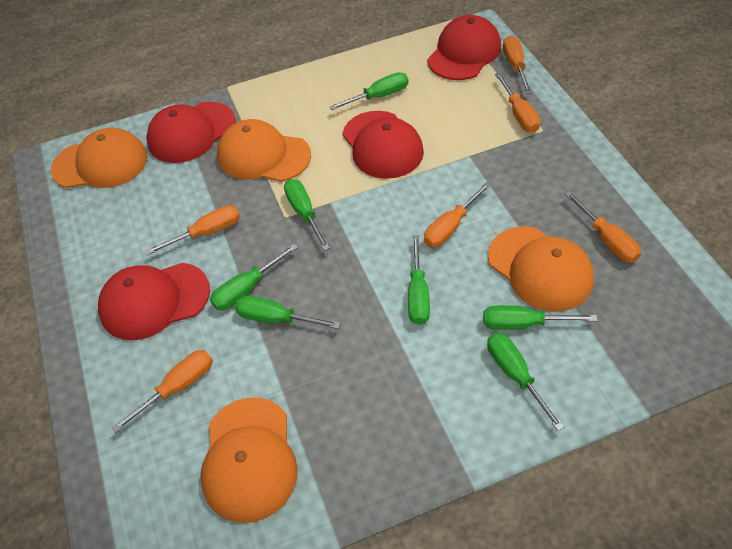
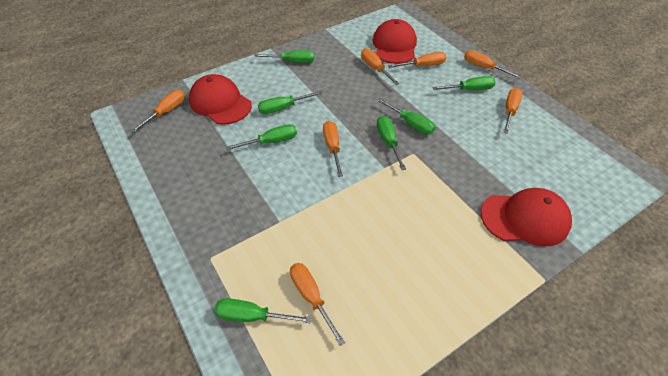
orange cap: 4 -> 0
orange screwdriver: 6 -> 7
red cap: 4 -> 3

